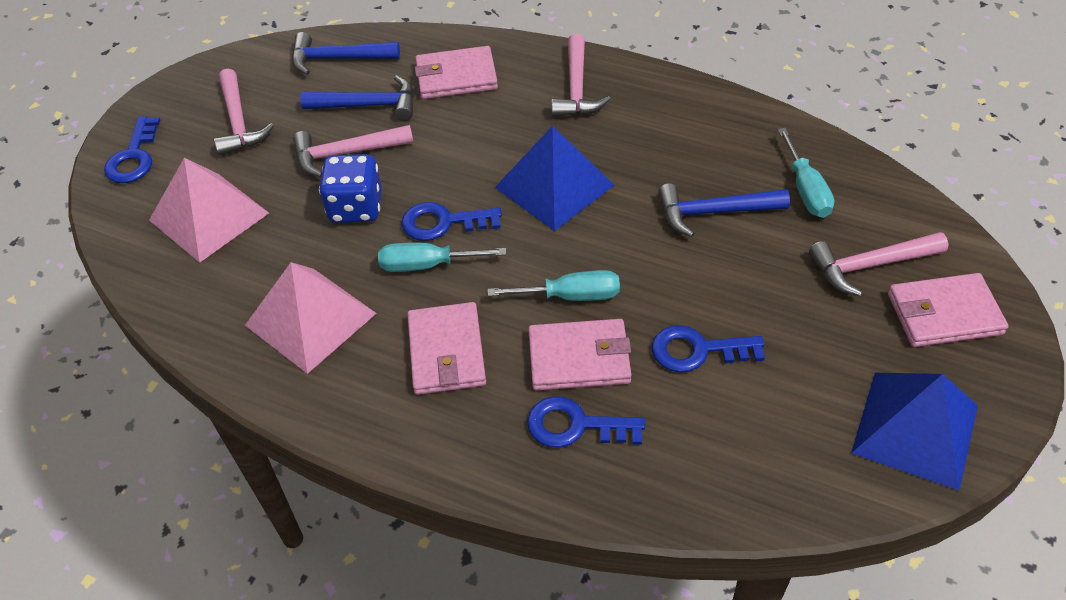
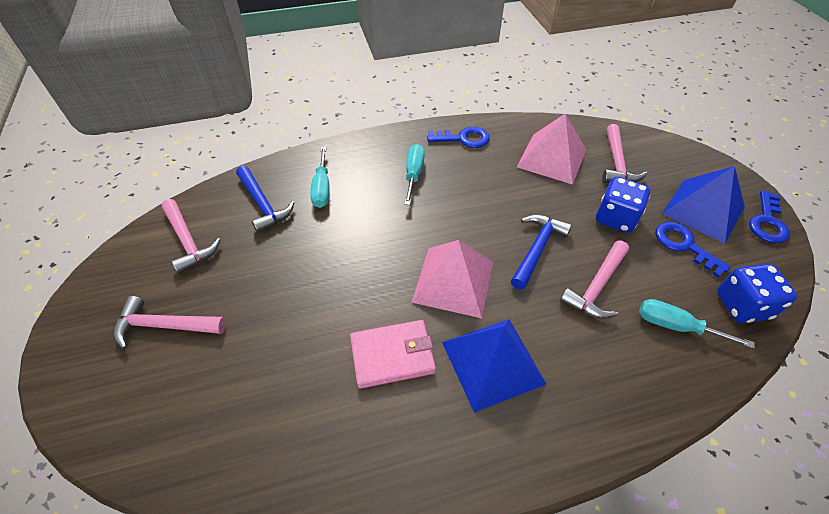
blue dice: 1 -> 2
blue hammer: 3 -> 2
blue key: 4 -> 3
pink wallet: 4 -> 1

